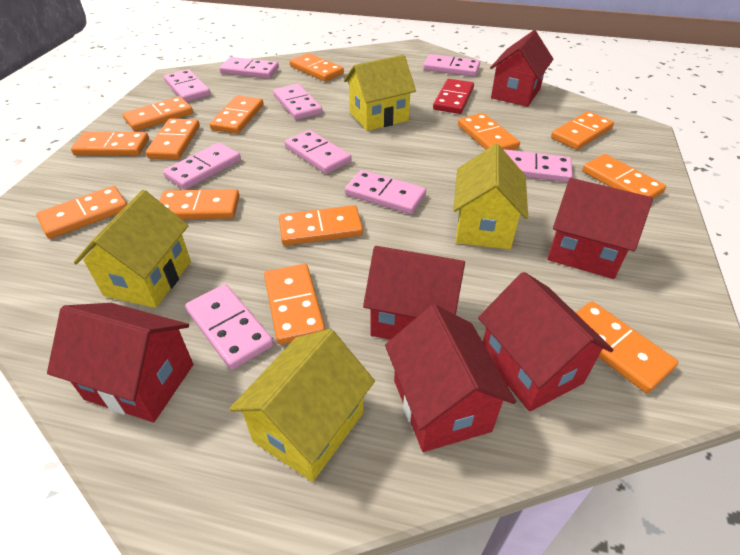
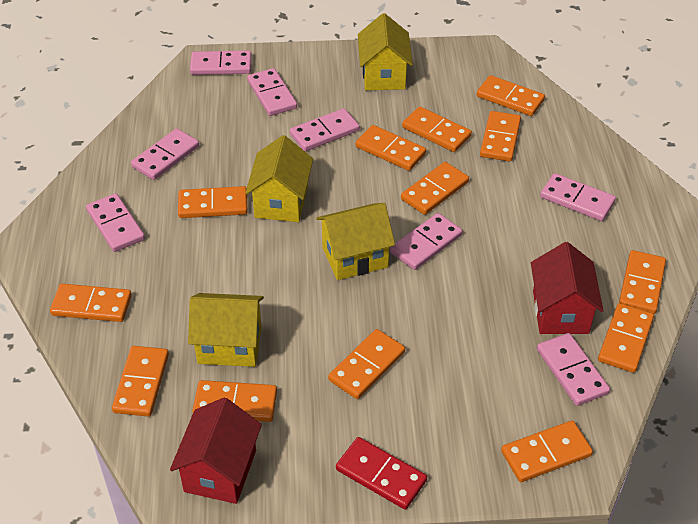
pink domino: 9 -> 8
red house: 6 -> 2

